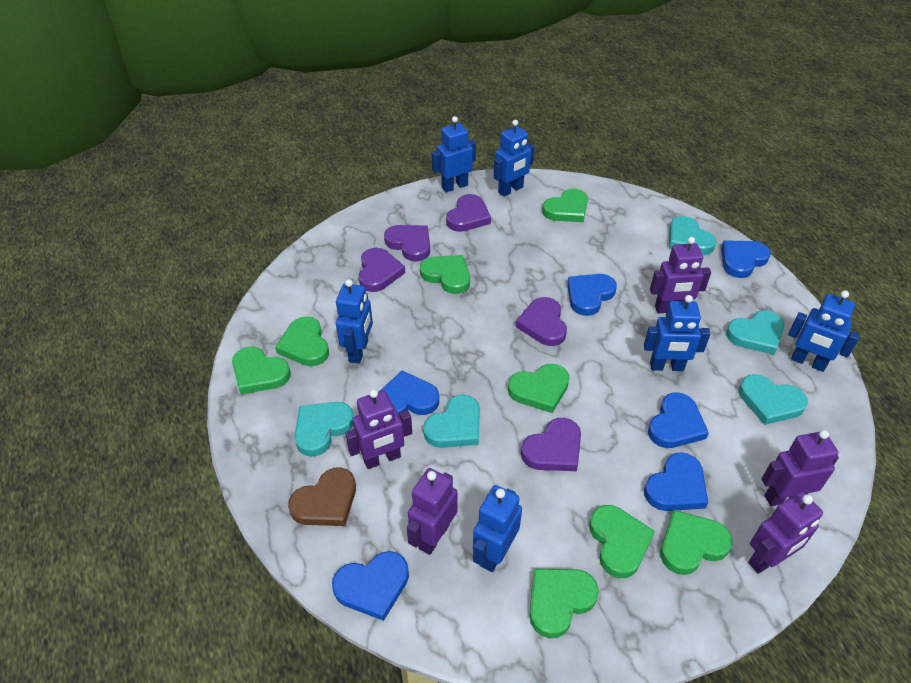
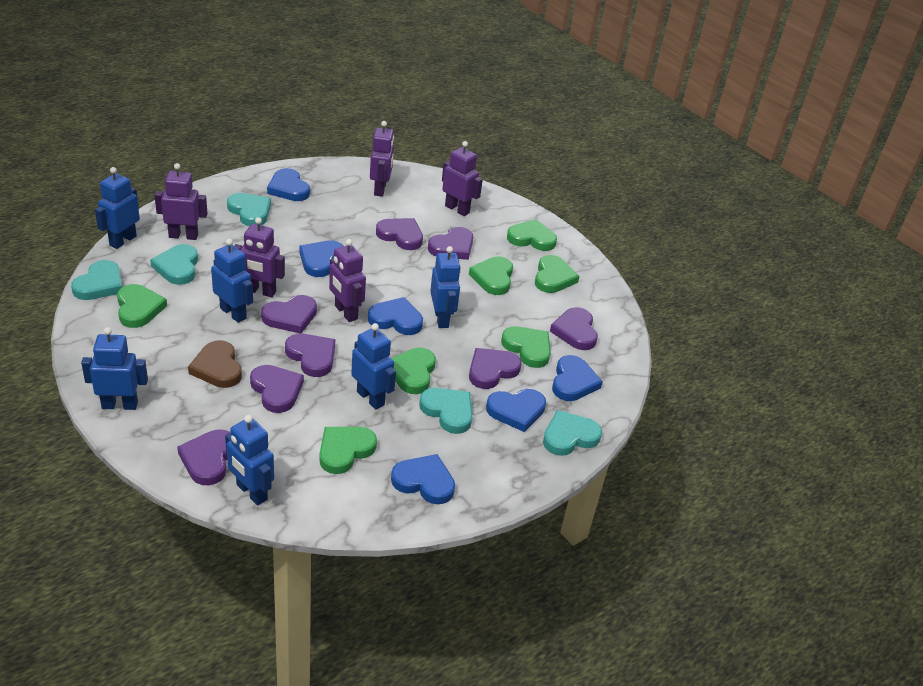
green heart: 8 -> 7
purple heart: 5 -> 8

